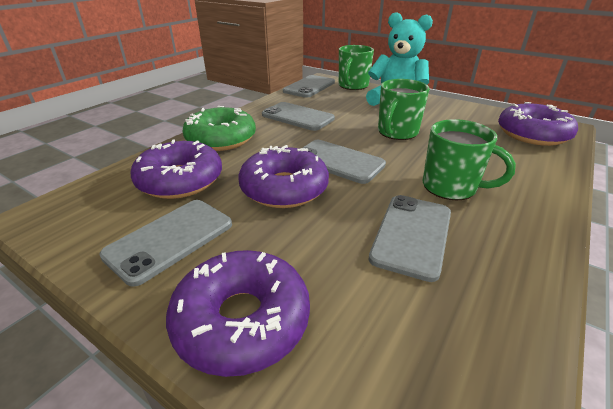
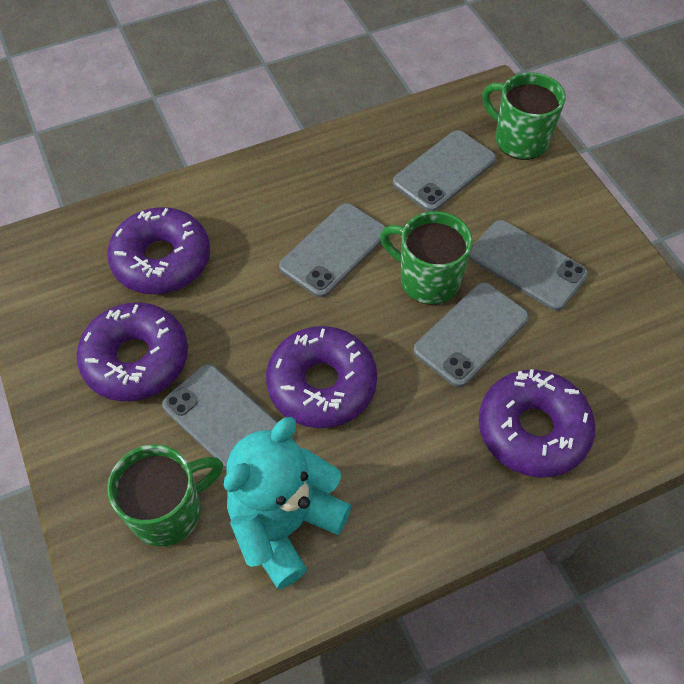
green donut: 1 -> 0

